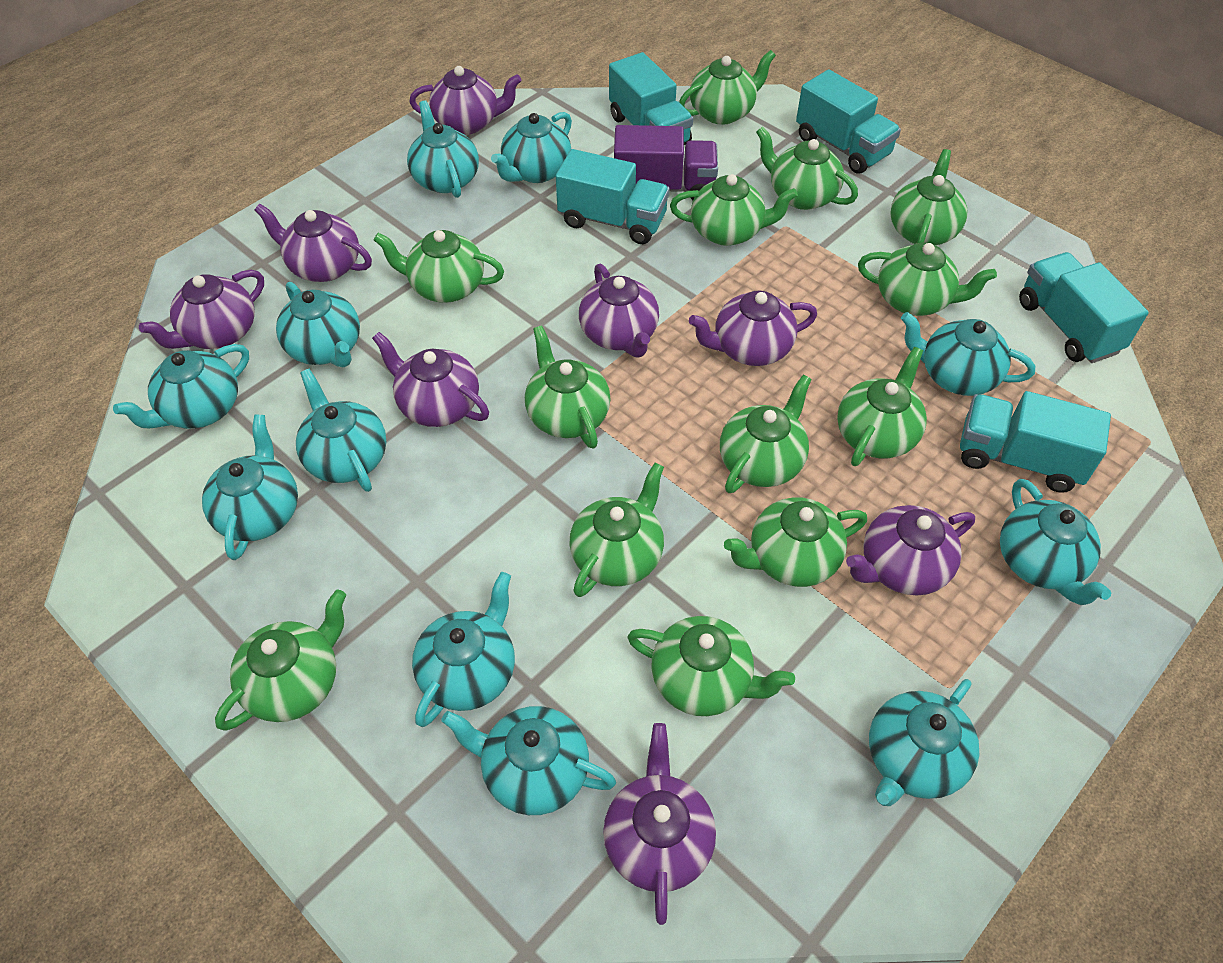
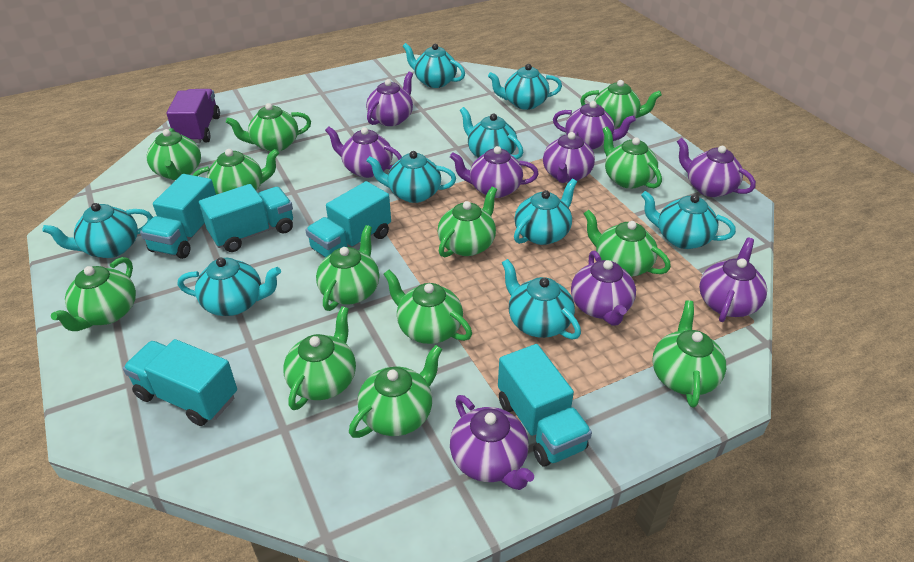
purple teapot: 8 -> 9
turquoise teapot: 11 -> 9

